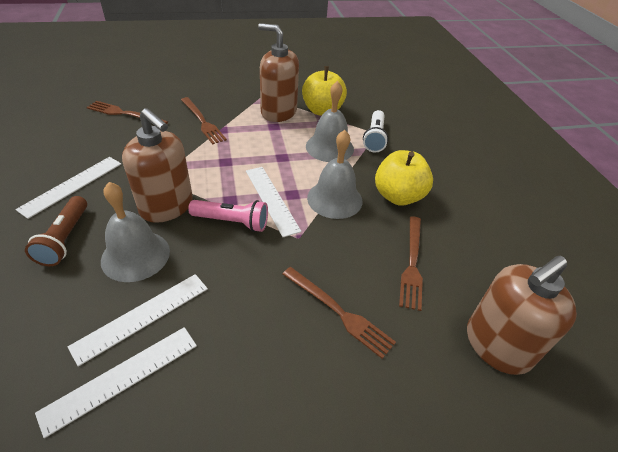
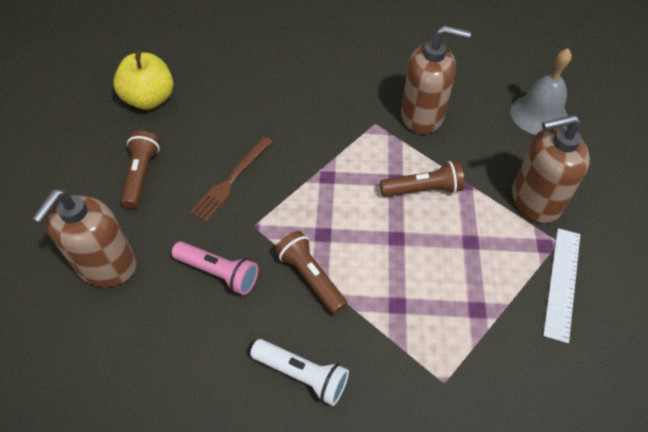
brown flashlight: 1 -> 3
brown fork: 4 -> 1
grey bell: 3 -> 1
white ruler: 4 -> 1
yellow apple: 2 -> 1

